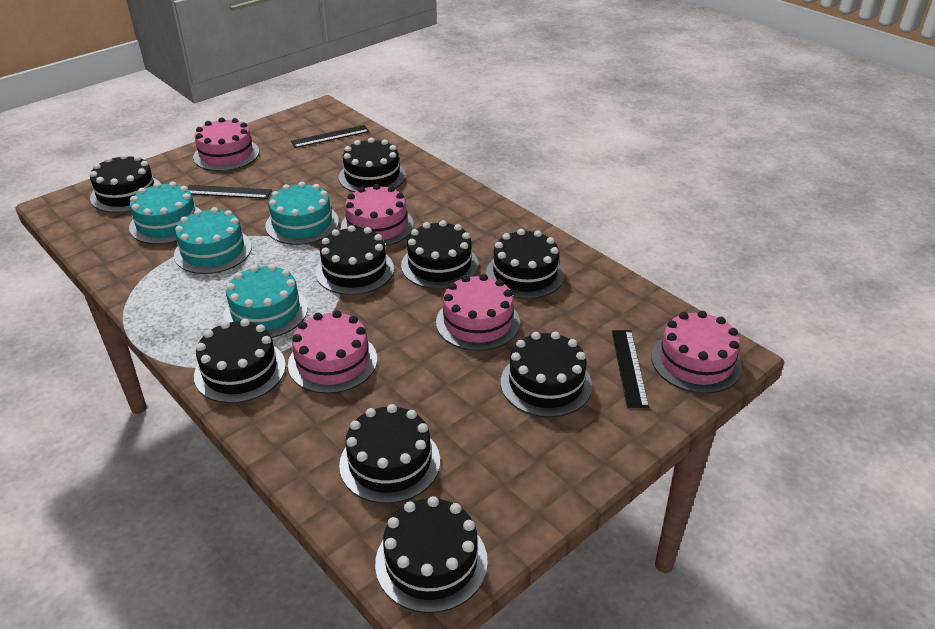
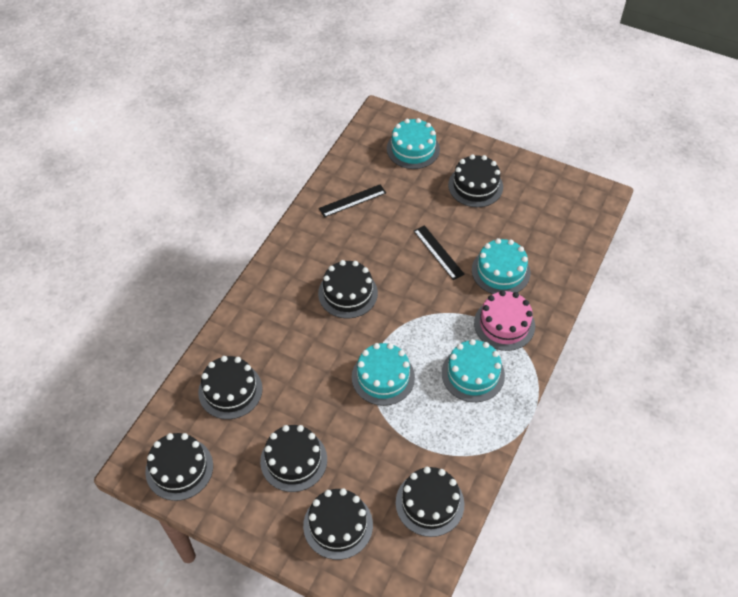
black cake: 9 -> 7
black ruler: 3 -> 2
pink cake: 5 -> 1

